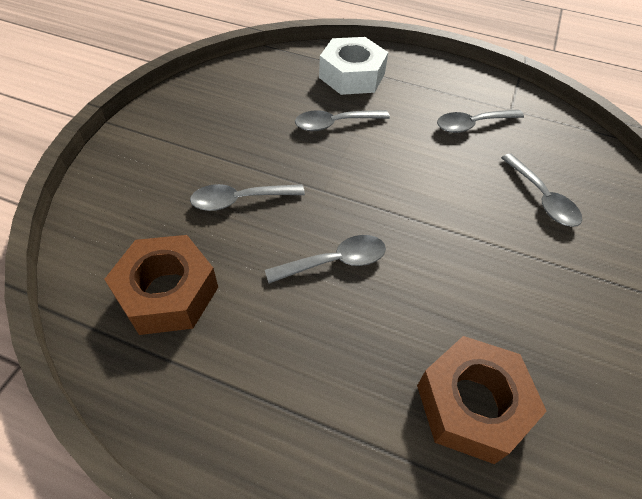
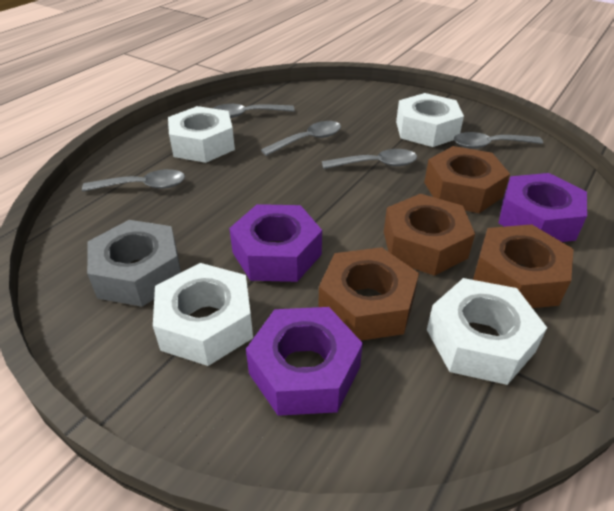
brown nut: 2 -> 4
grey nut: 0 -> 1
purple nut: 0 -> 3
white nut: 1 -> 4

